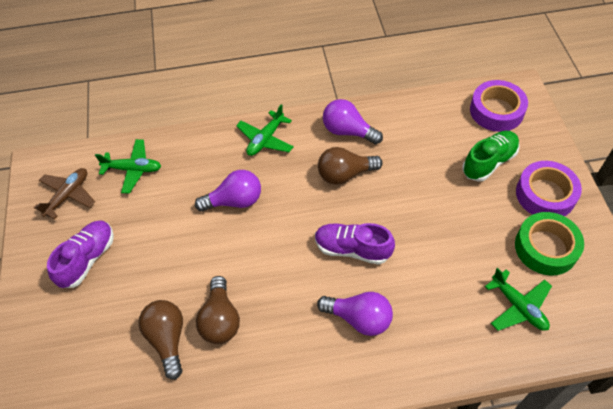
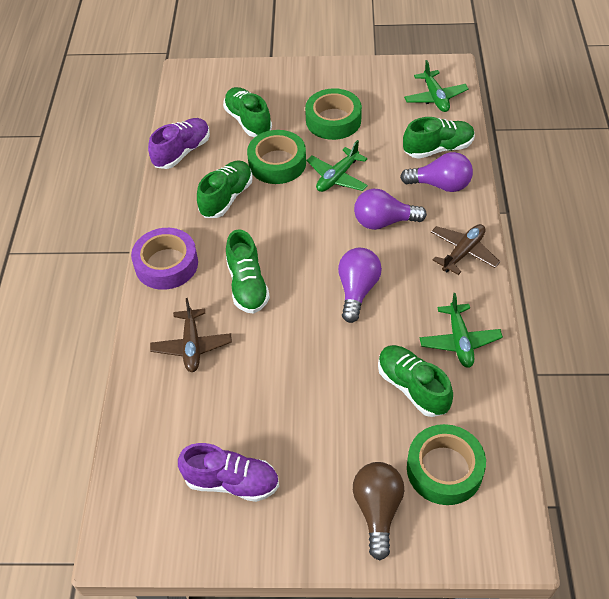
brown light bulb: 3 -> 1
brown plane: 1 -> 2
green shoe: 1 -> 5
green tape: 1 -> 3
purple tape: 2 -> 1

